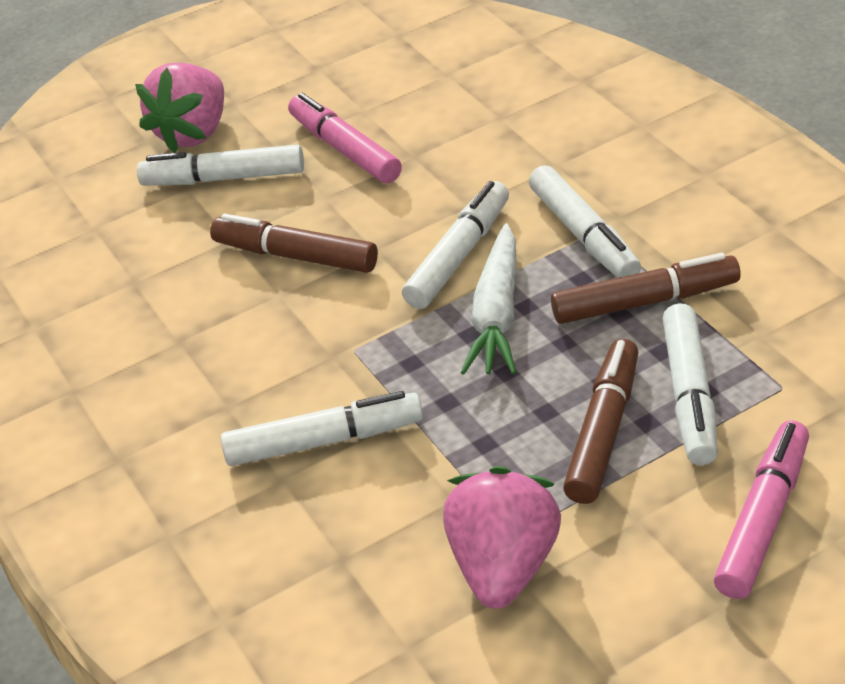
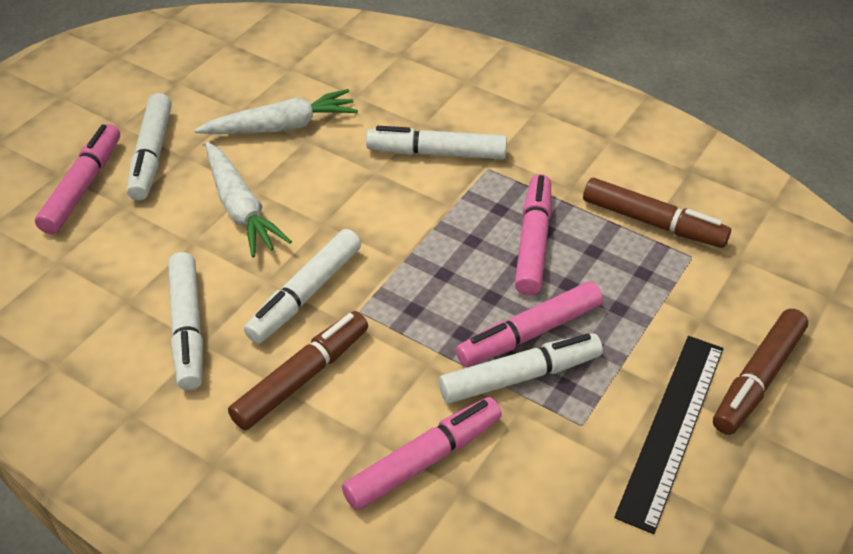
black ruler: 0 -> 1
pink marker: 2 -> 4
pink strawberry: 2 -> 0
white carrot: 1 -> 2

